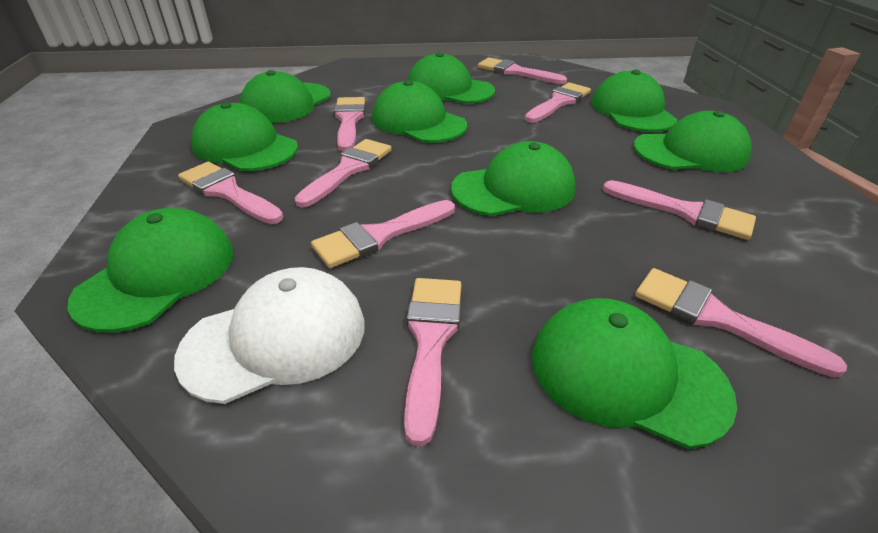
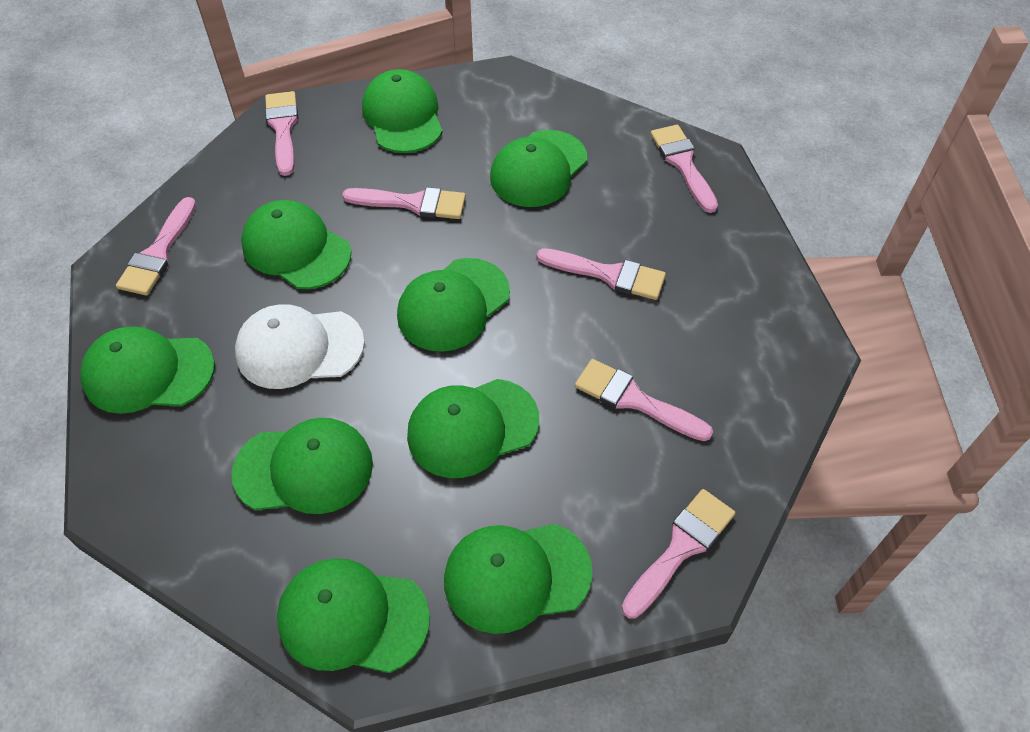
pink brush: 9 -> 7

